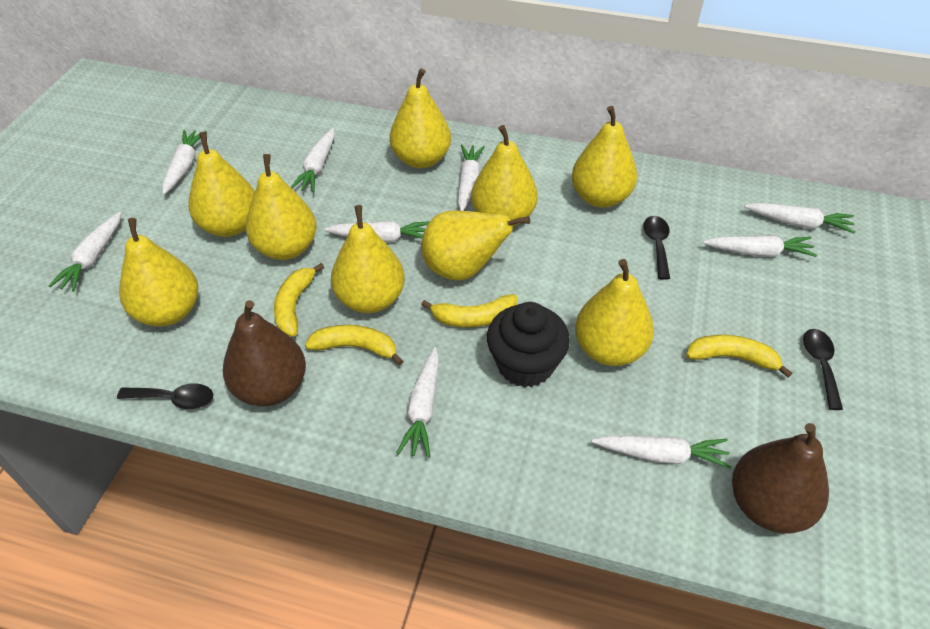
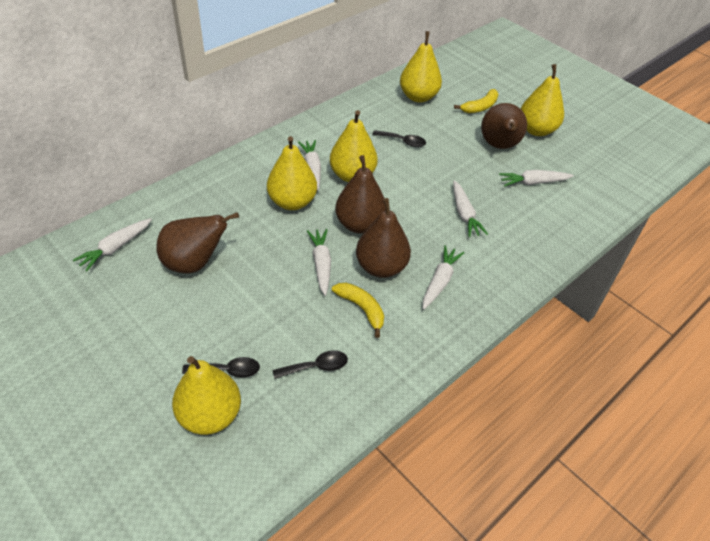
black cupcake: 1 -> 0
brown pear: 2 -> 4
white carrot: 9 -> 6
yellow banana: 4 -> 2
yellow pear: 9 -> 5

